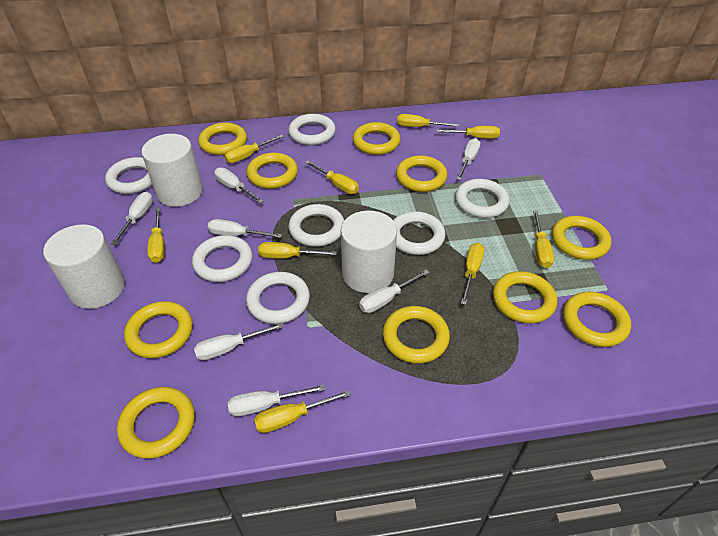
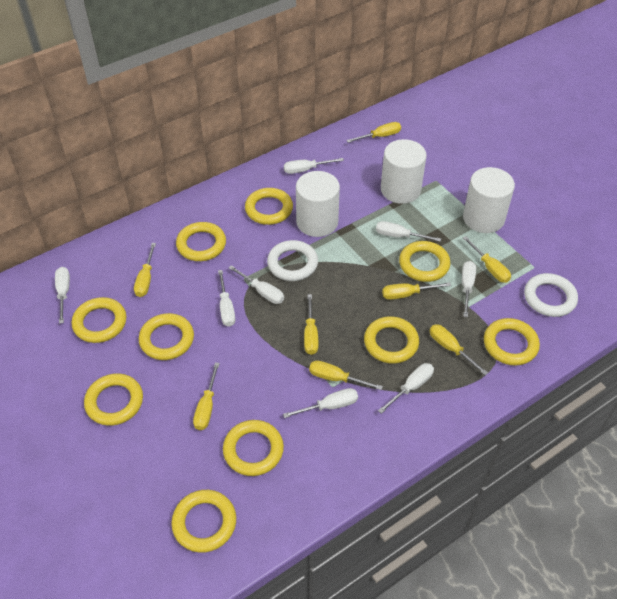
white ring: 7 -> 2
white screwdriver: 7 -> 8
yellow screwdriver: 9 -> 8

